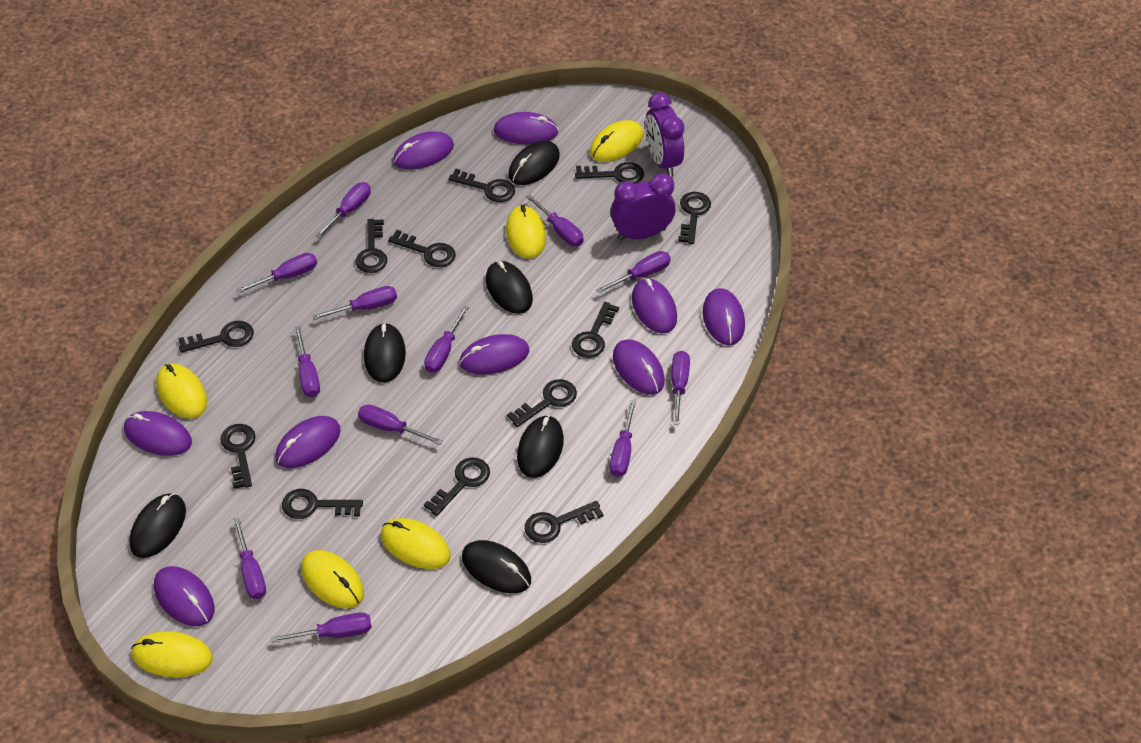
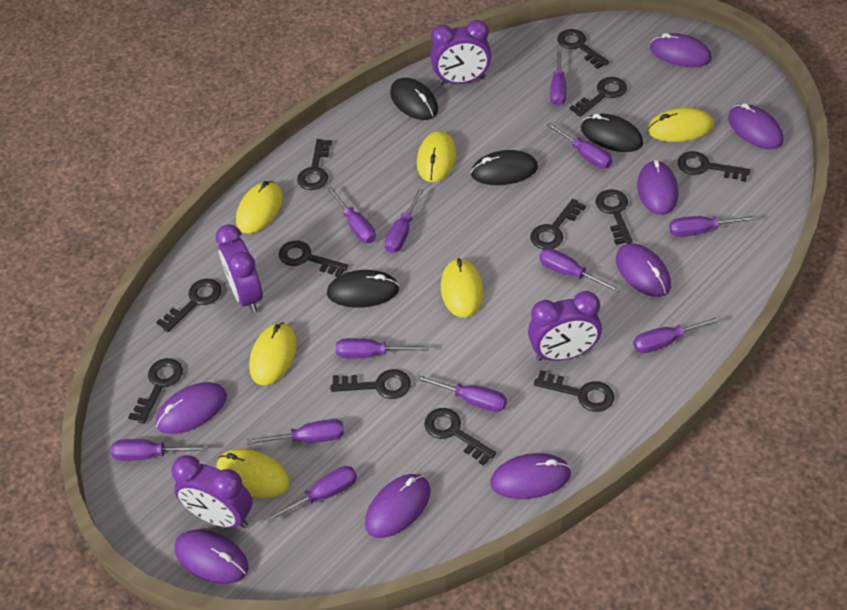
black mouse: 6 -> 4
purple clock: 2 -> 4
purple mouse: 9 -> 8

